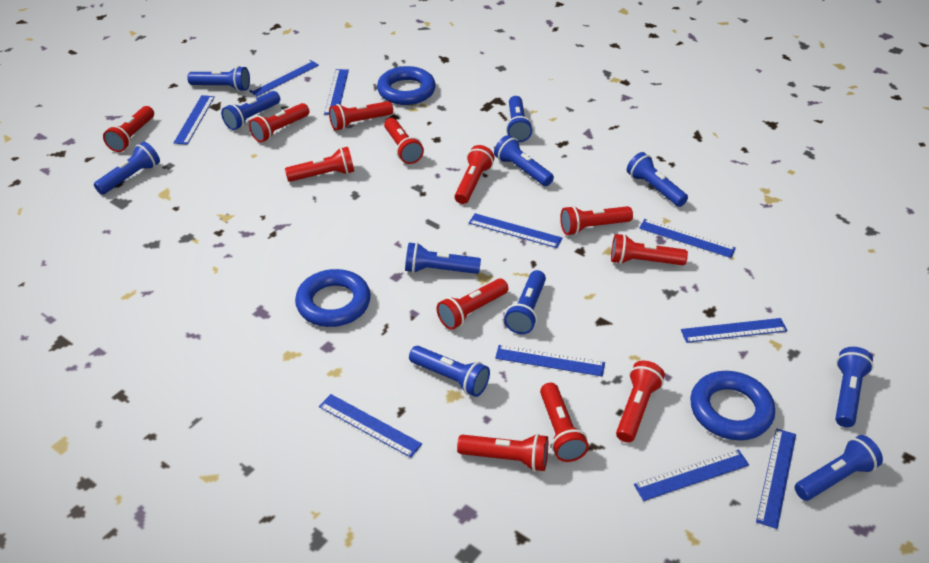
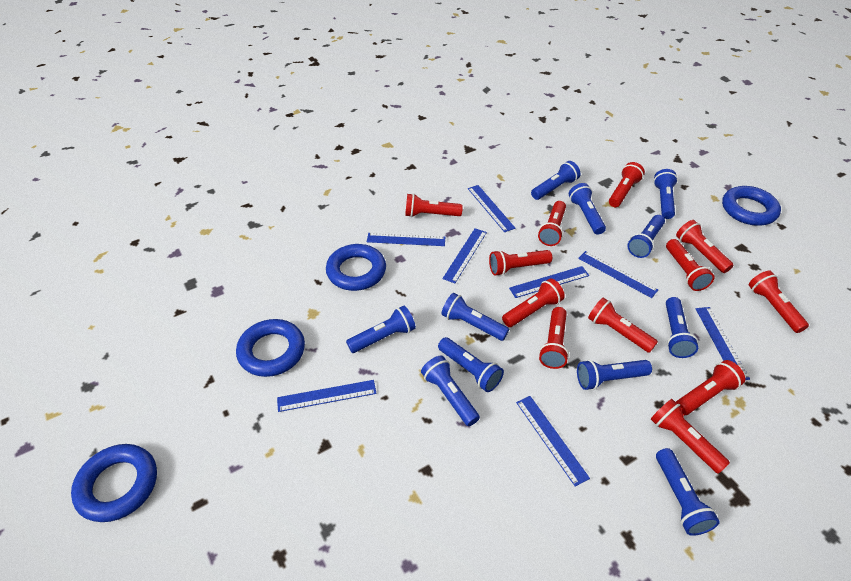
blue ring: 3 -> 4
blue ruler: 10 -> 8

